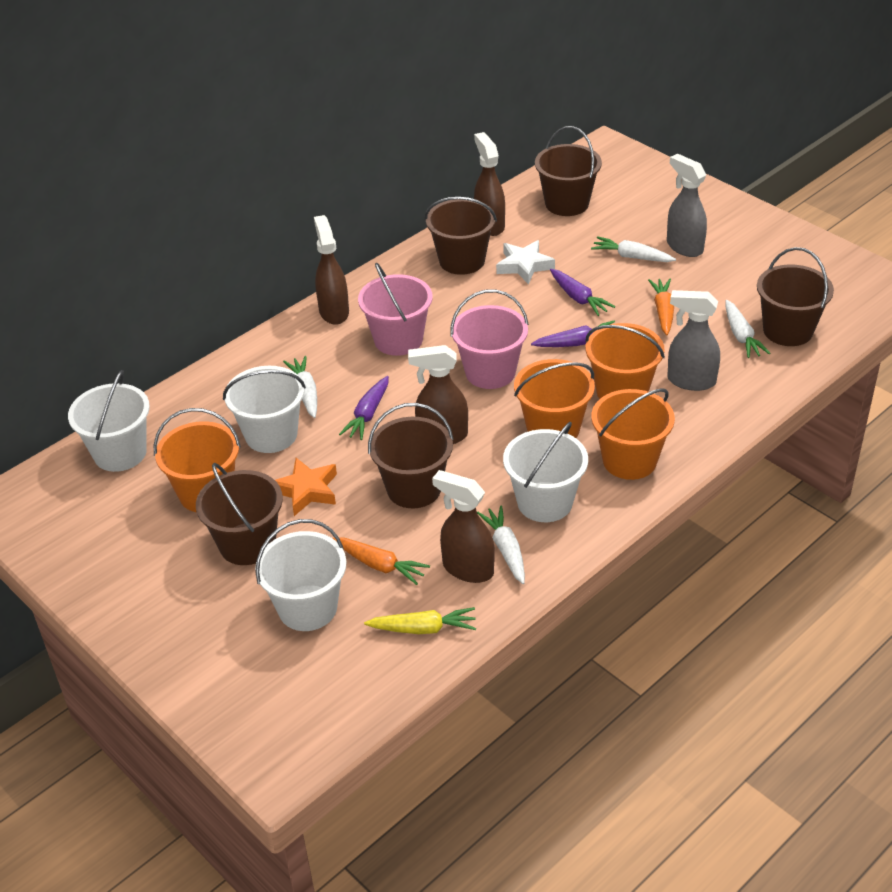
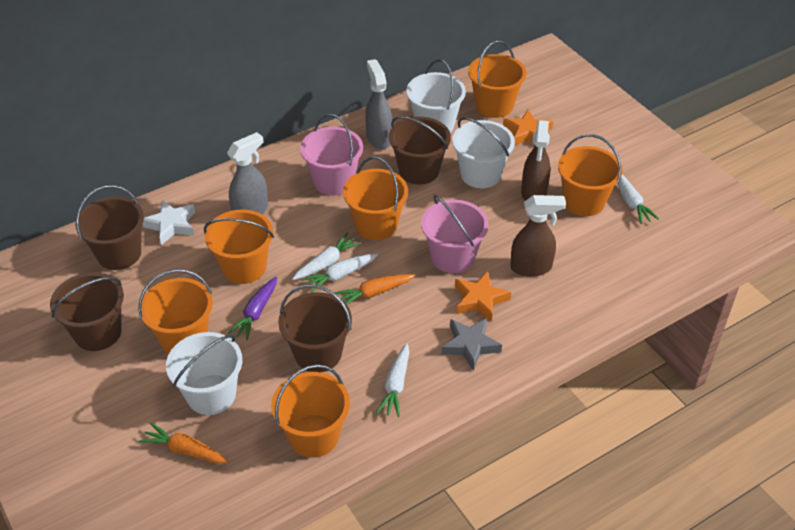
brown bucket: 5 -> 4
brown spray bottle: 4 -> 2
grey star: 0 -> 1
orange bucket: 4 -> 6
orange star: 1 -> 2
purple carrot: 3 -> 1
white bucket: 4 -> 3
yellow carrot: 1 -> 0

